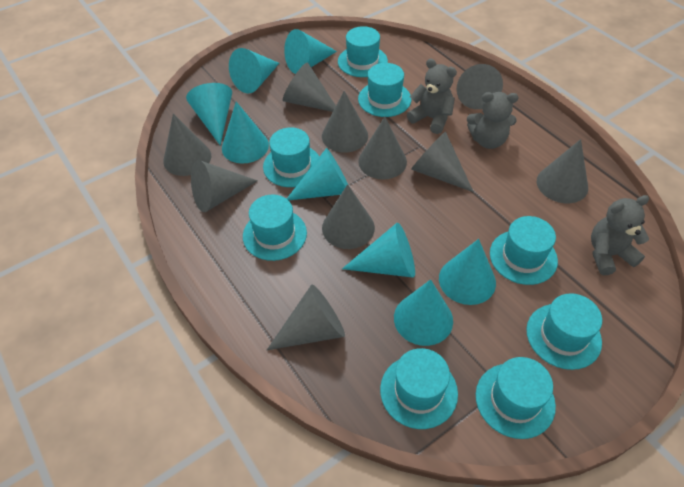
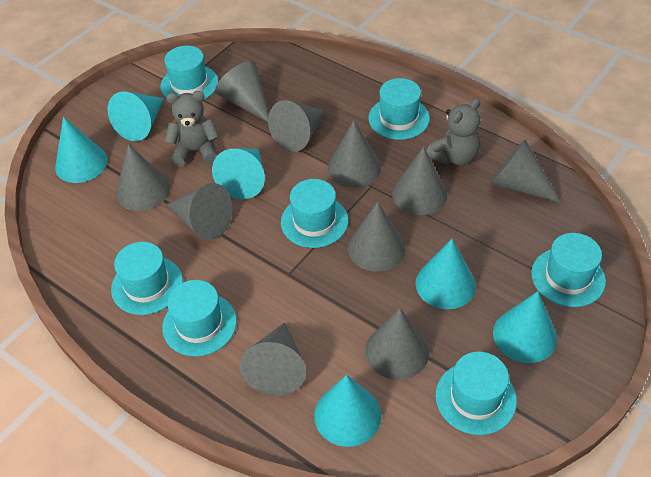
grey teddy bear: 3 -> 2
turquoise cone: 8 -> 6
turquoise hat: 8 -> 7

